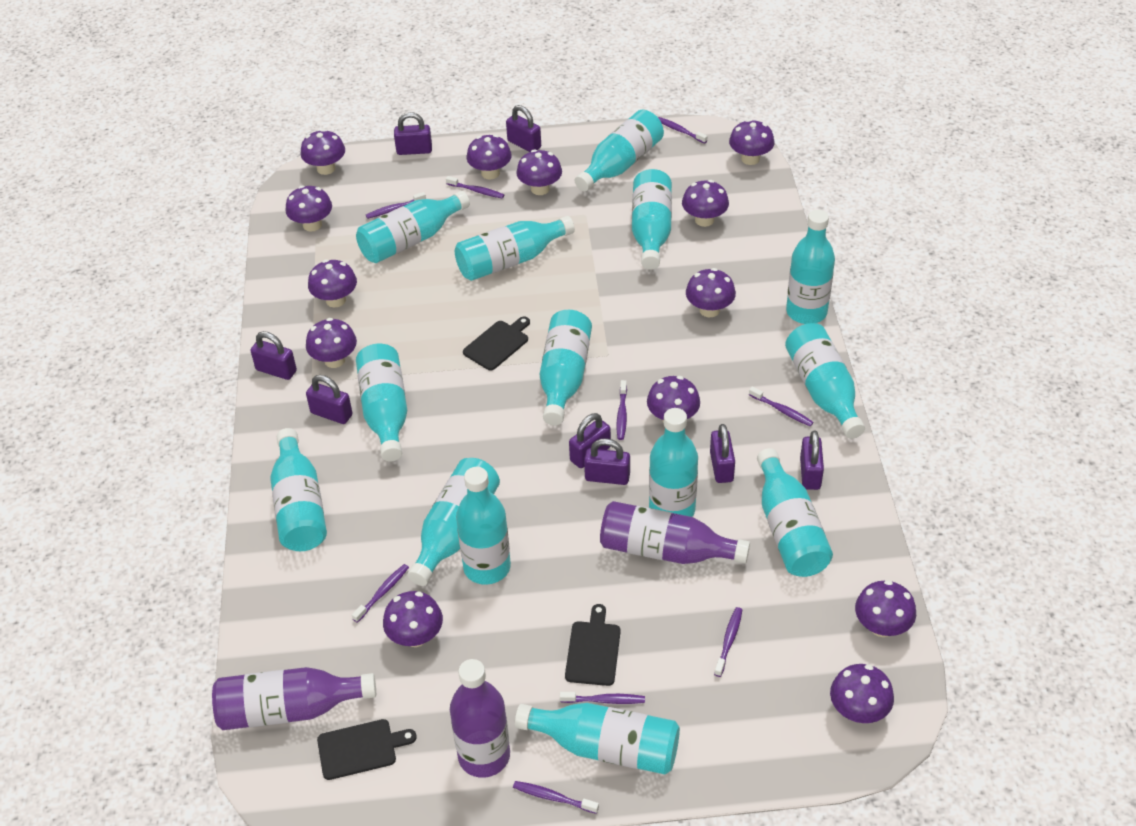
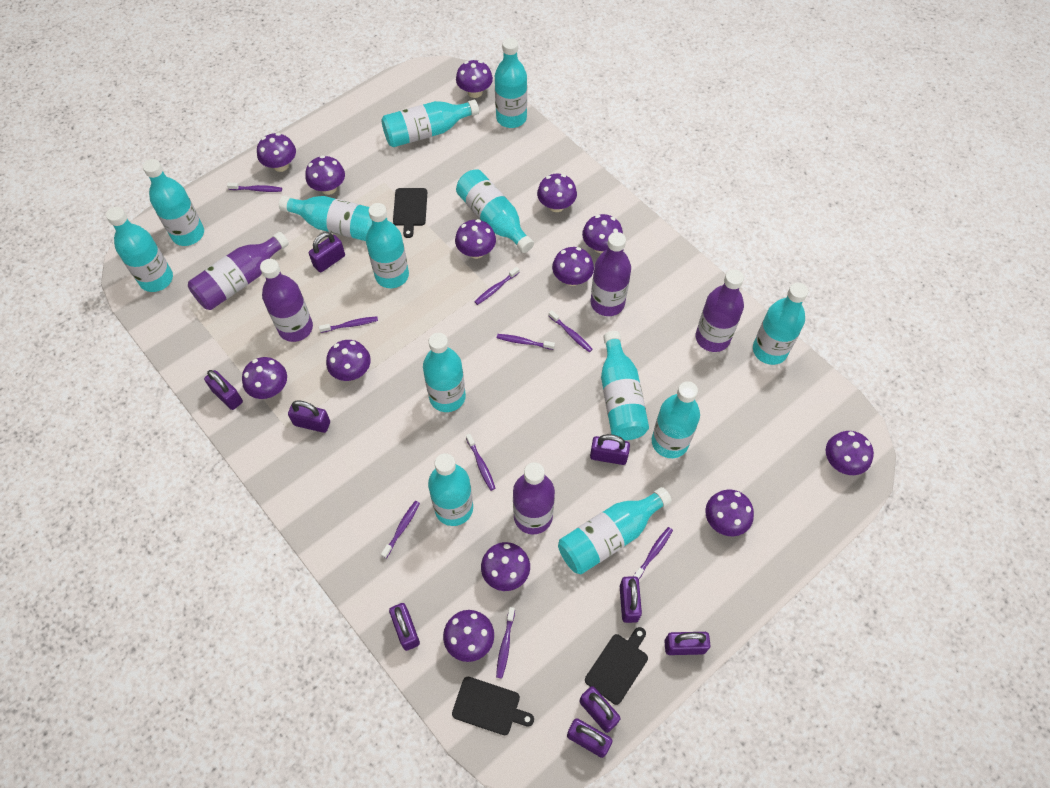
purple bottle: 3 -> 5
purple padlock: 8 -> 9
turquoise bottle: 14 -> 13

